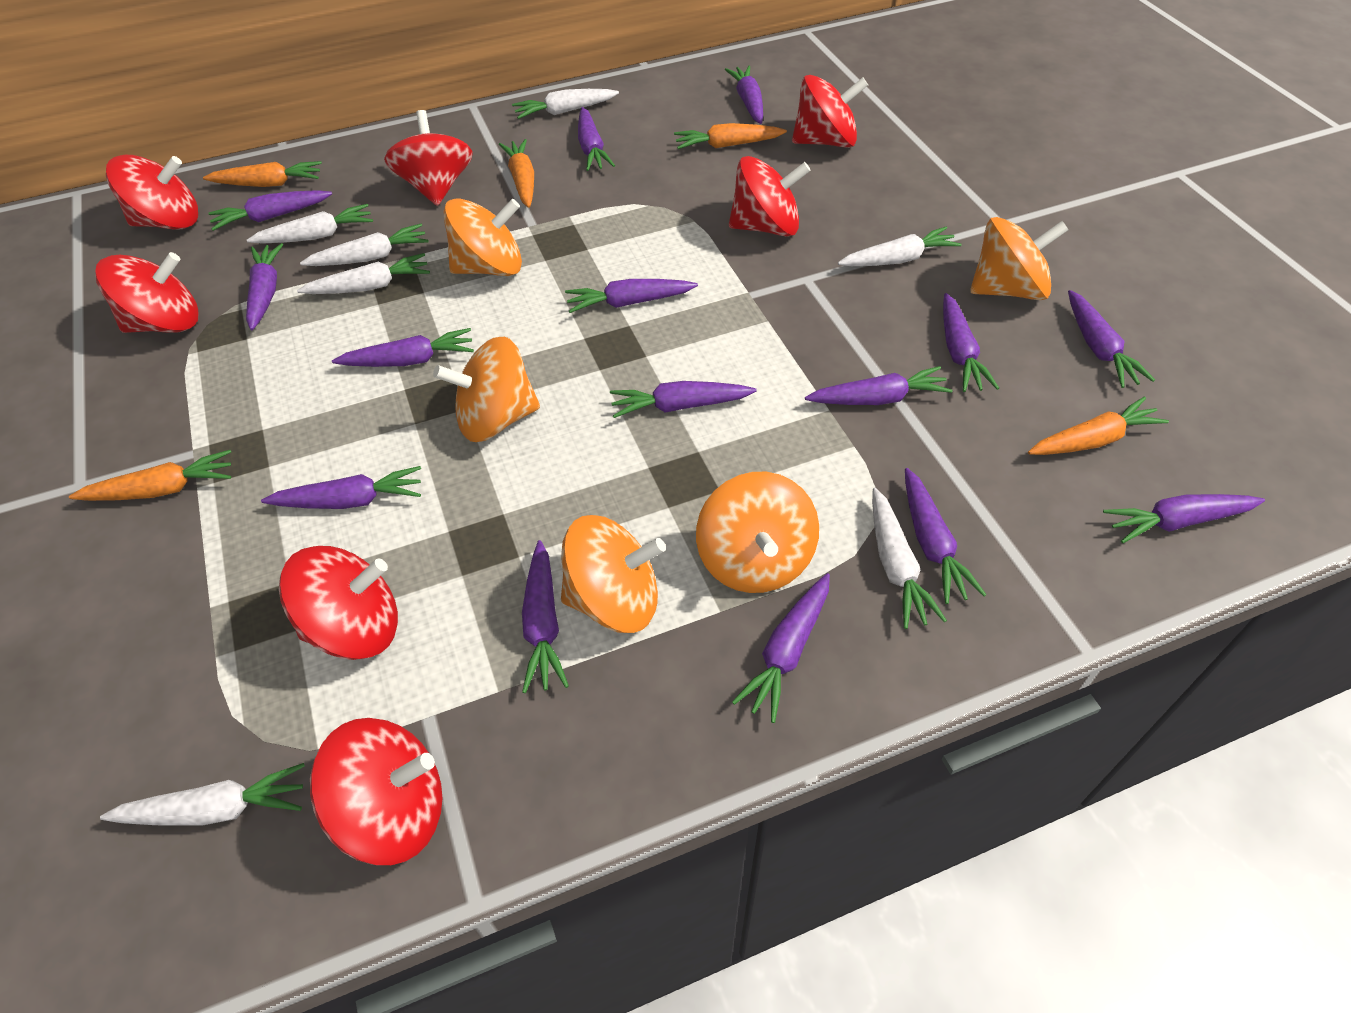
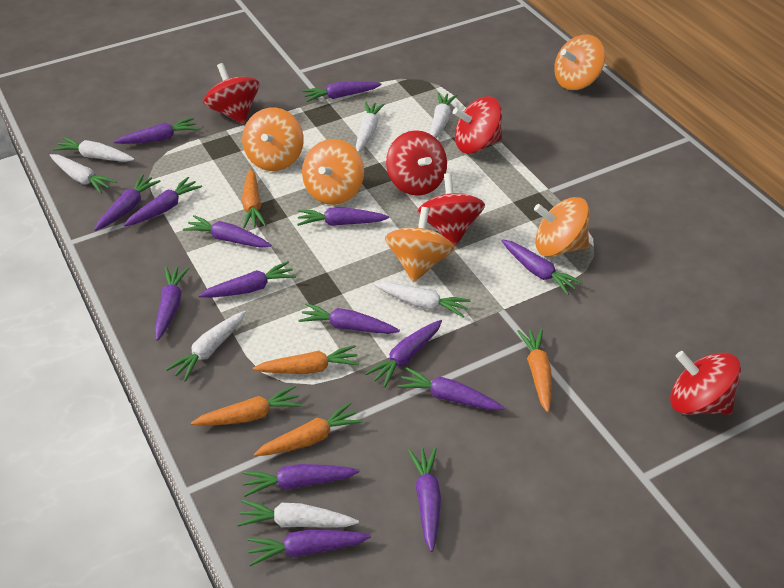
red spinning top: 7 -> 5

